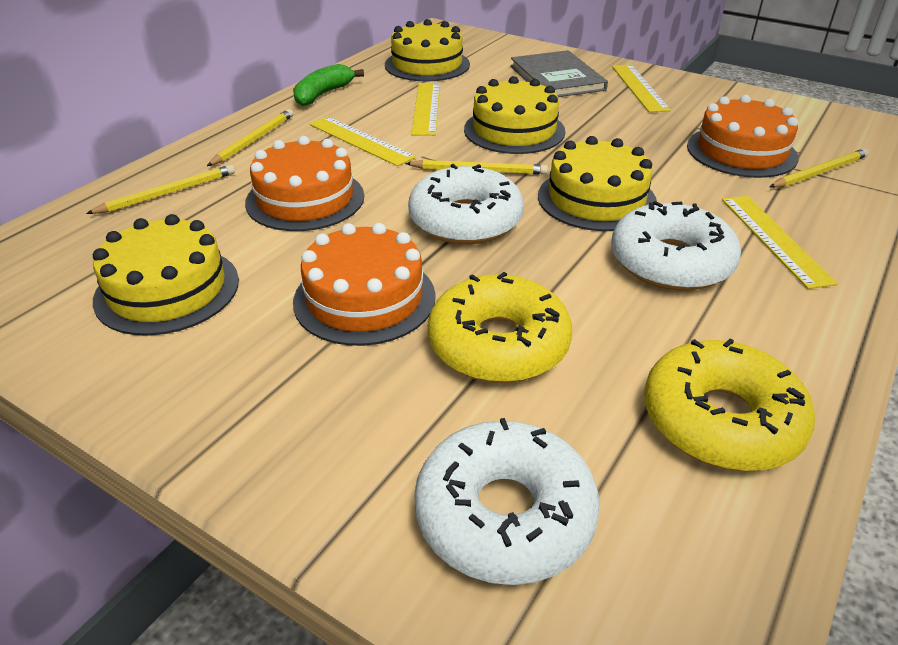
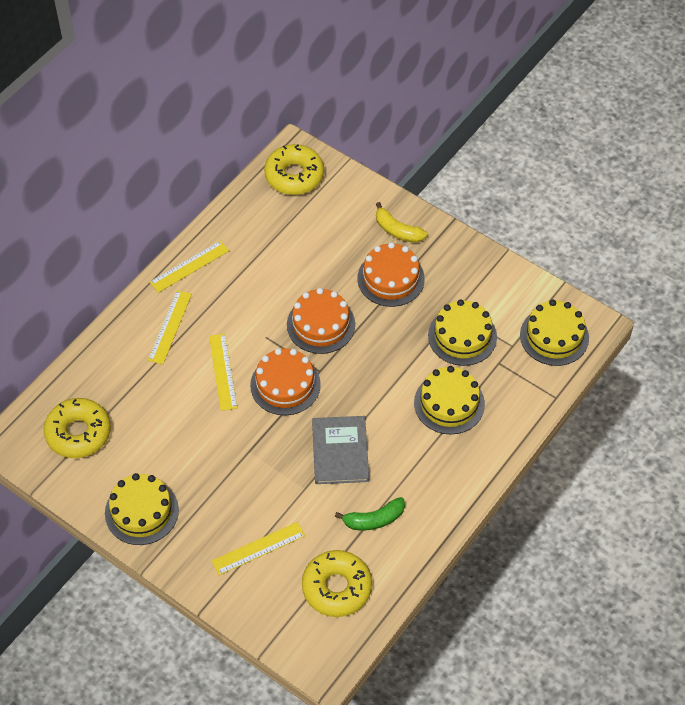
white donut: 3 -> 0
yellow banana: 0 -> 1
yellow donut: 2 -> 3
yellow pencil: 4 -> 0

